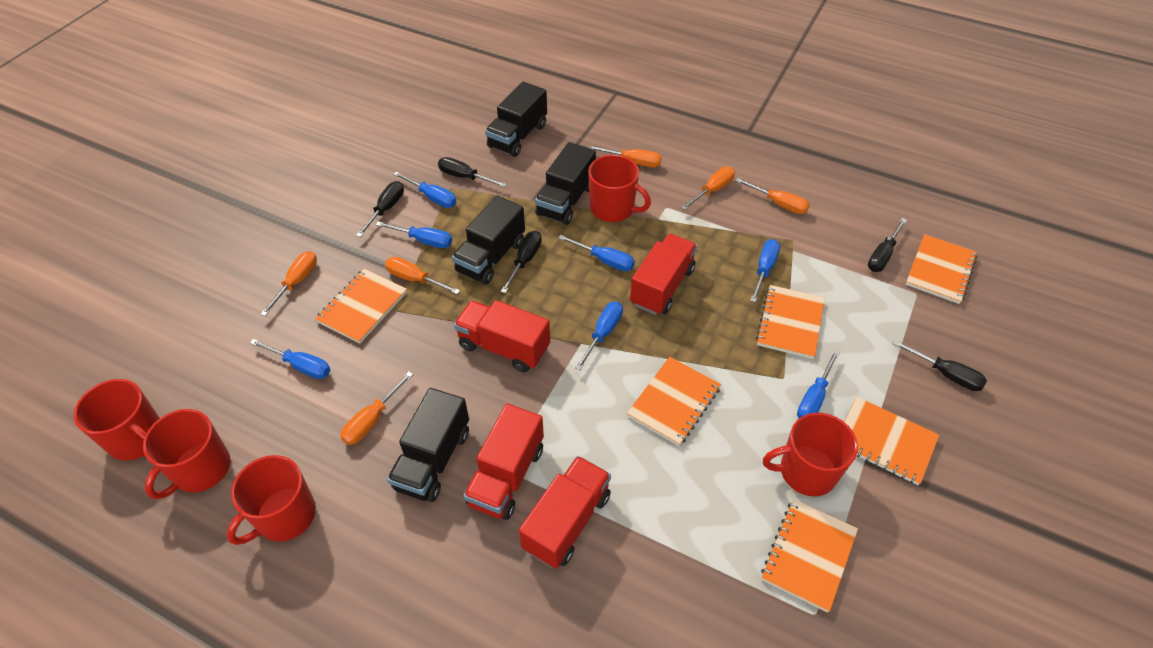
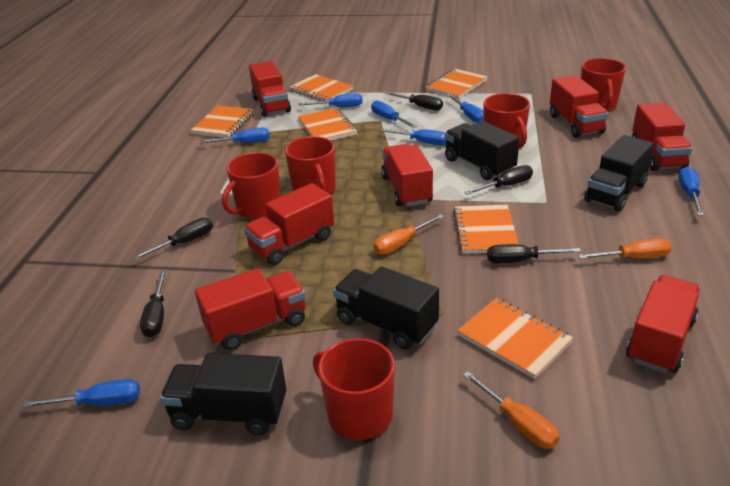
orange screwdriver: 6 -> 3
red truck: 4 -> 7

